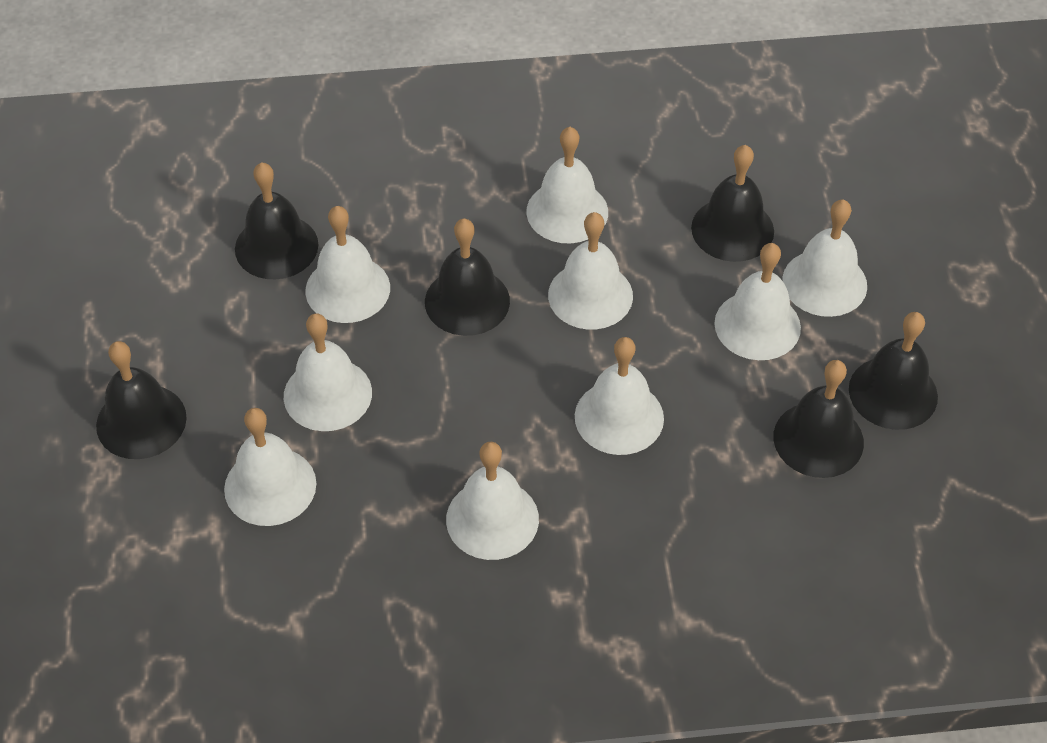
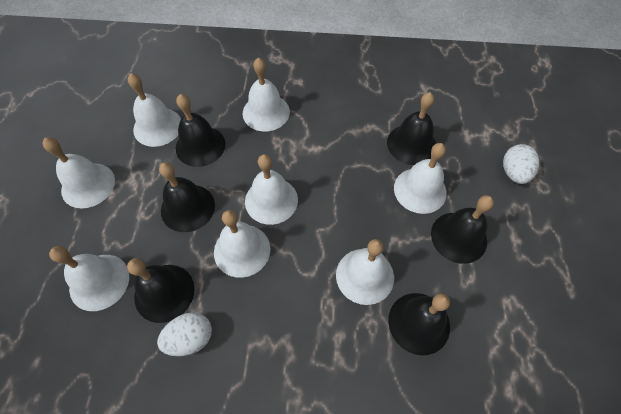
white bell: 9 -> 8
white egg: 0 -> 2

